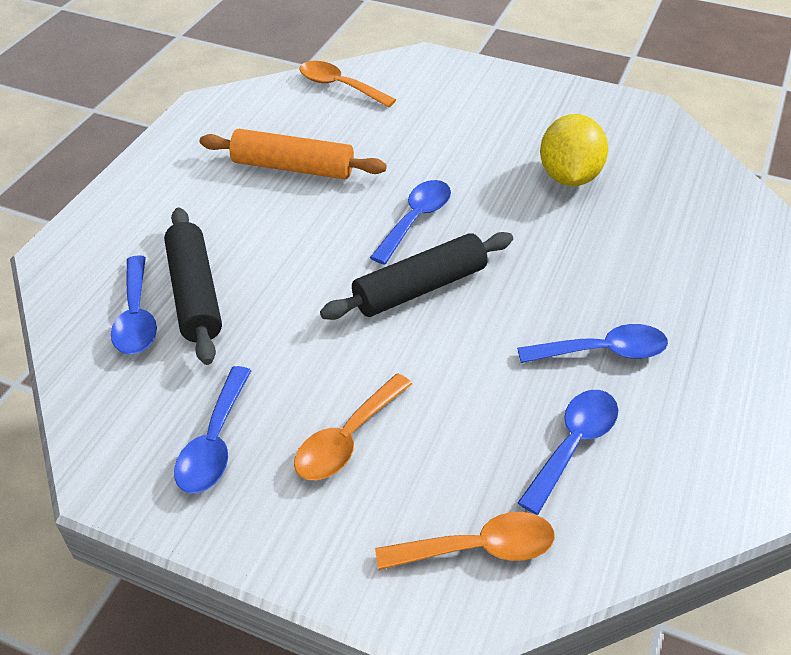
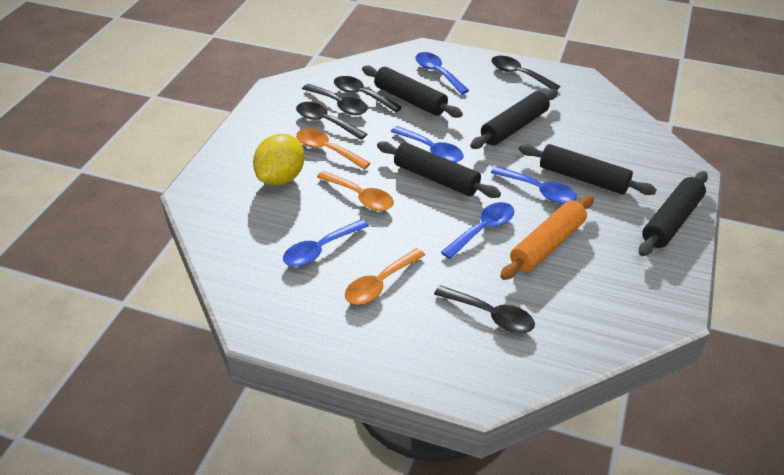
black rolling pin: 2 -> 5
black spoon: 0 -> 5

